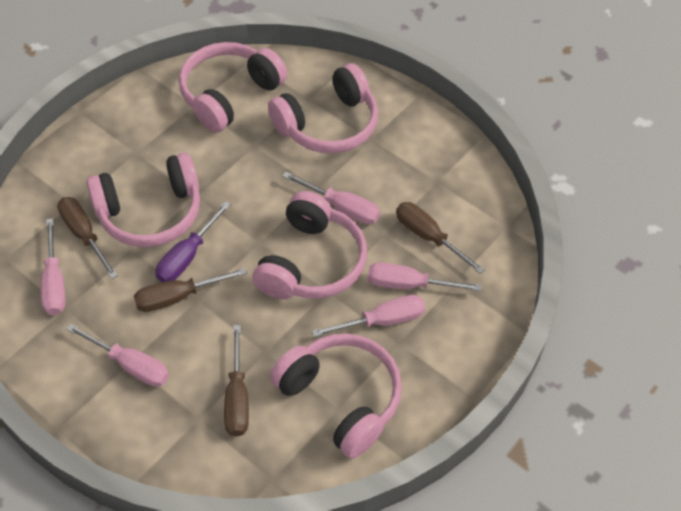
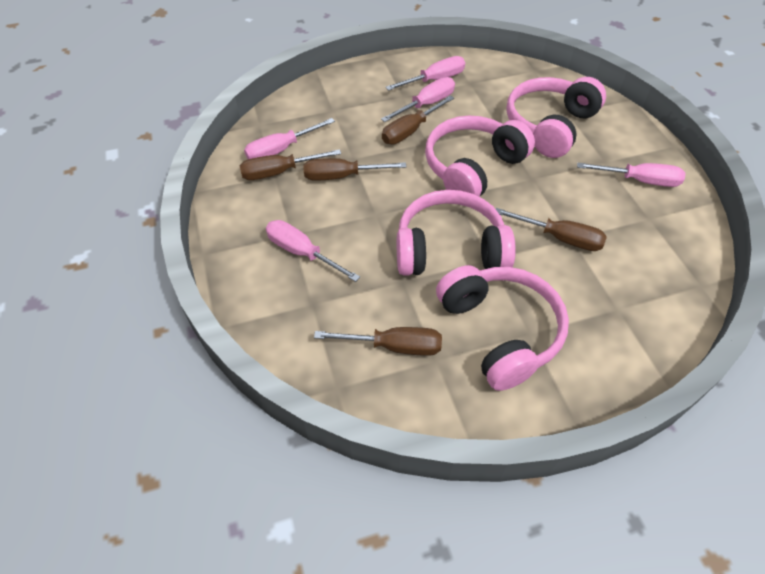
brown screwdriver: 4 -> 5
pink headphones: 5 -> 4
purple screwdriver: 1 -> 0

